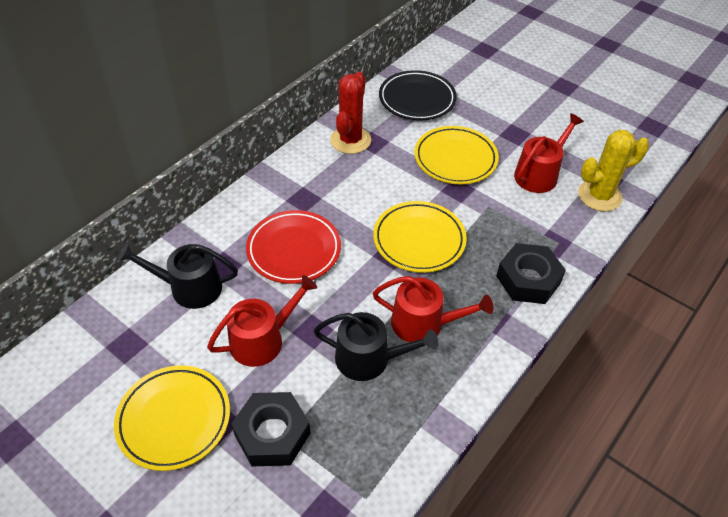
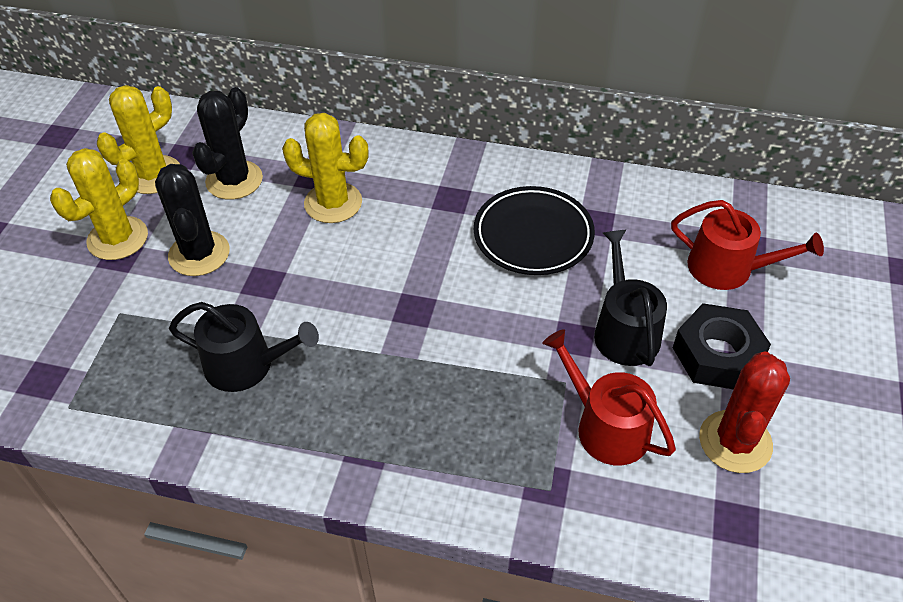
black cactus: 0 -> 2
black nut: 2 -> 1
red plate: 1 -> 0
red watering can: 3 -> 2
yellow cactus: 1 -> 3
yellow plate: 3 -> 0

